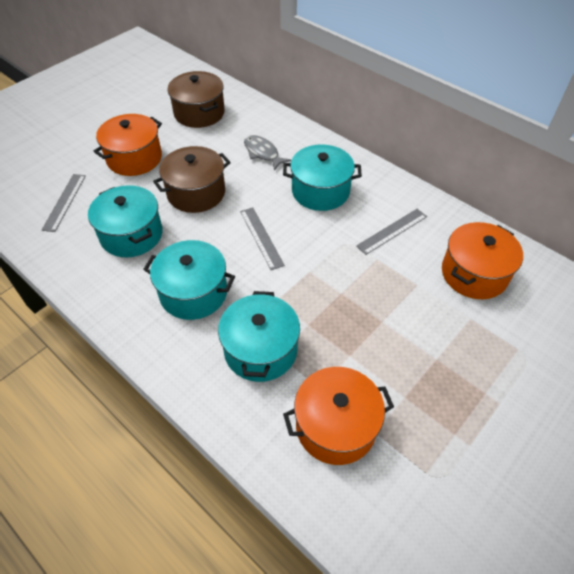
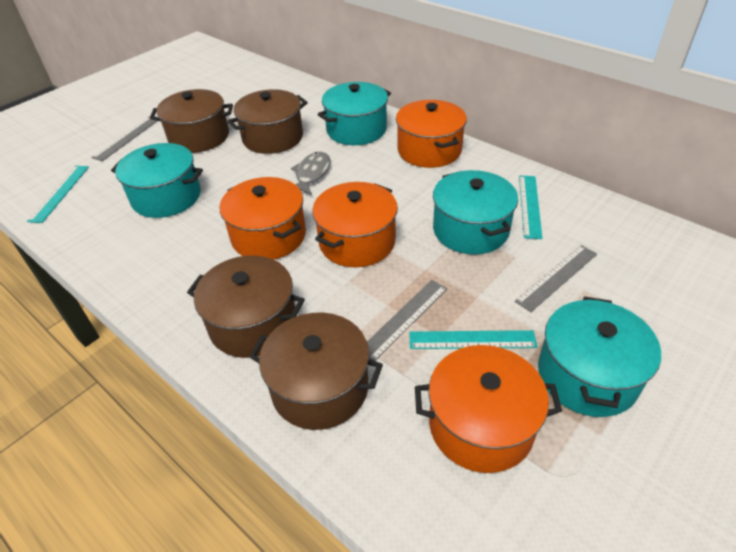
brown pot: 2 -> 4
orange pot: 3 -> 4
turquoise ruler: 0 -> 3

